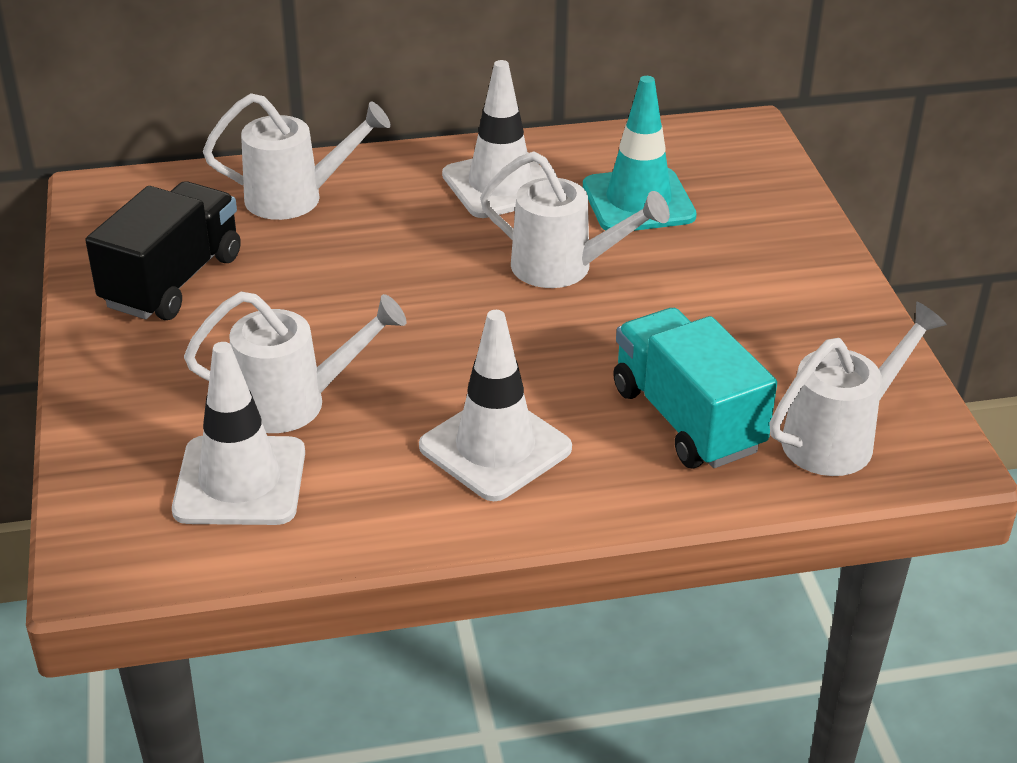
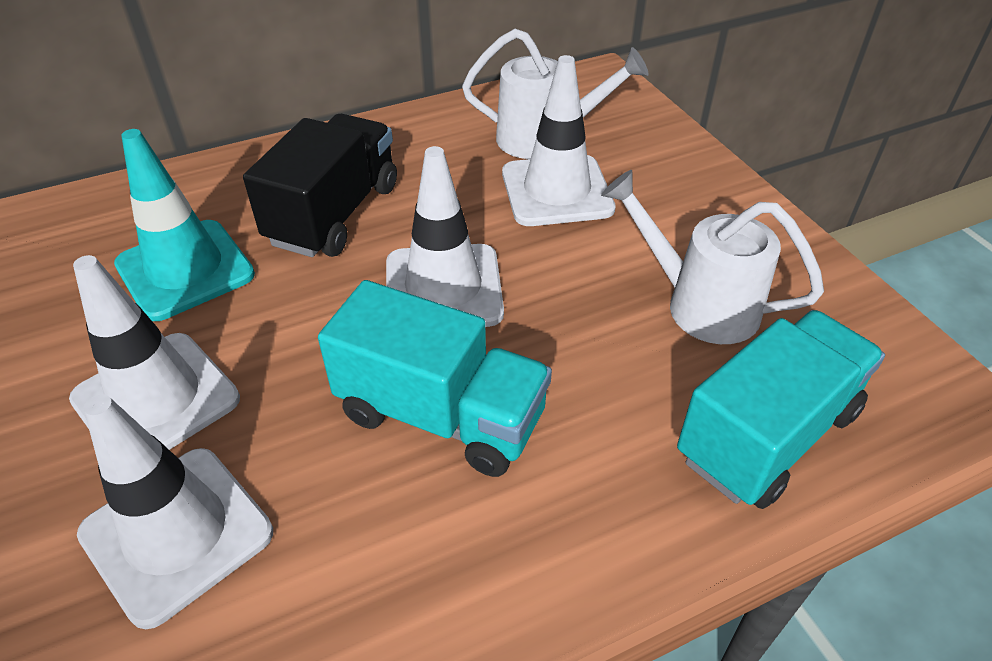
turquoise truck: 1 -> 2
white traffic cone: 3 -> 4
white watering can: 4 -> 2

